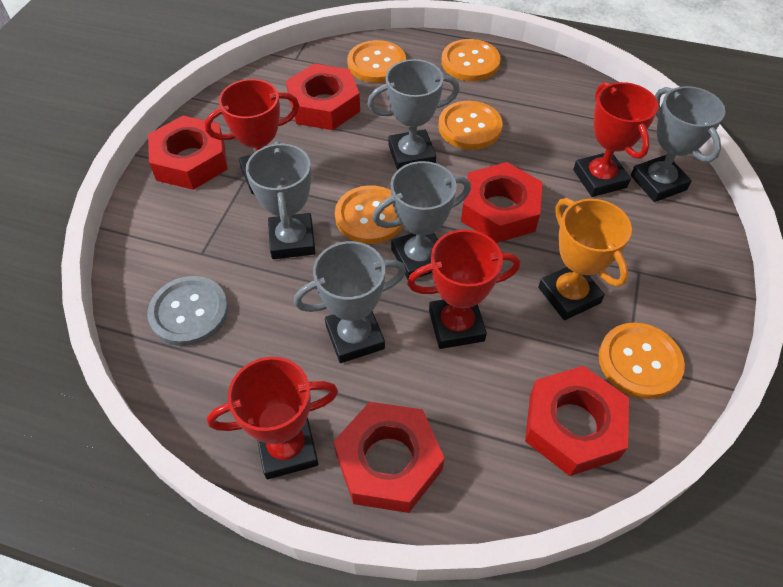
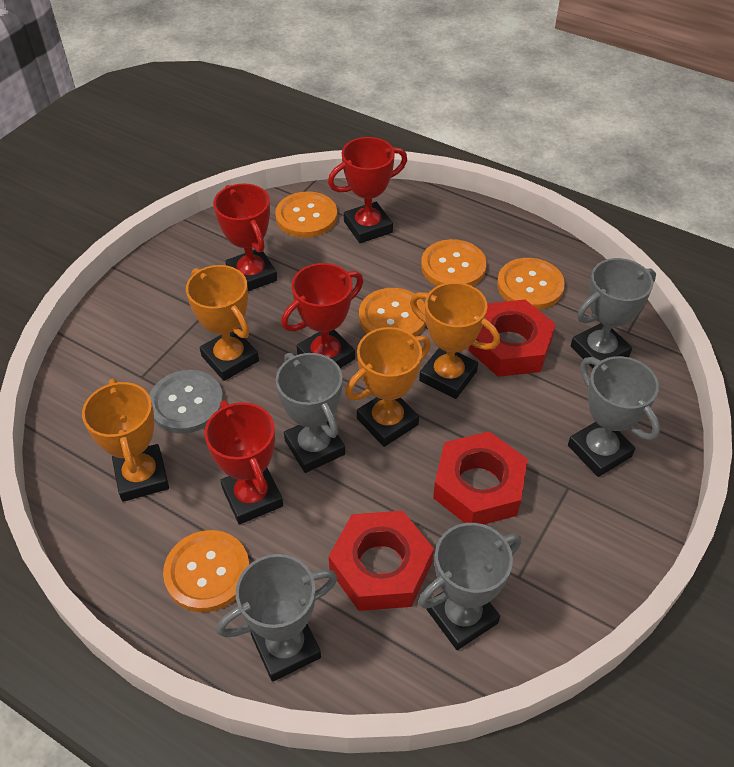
orange trophy: 1 -> 4
red nut: 5 -> 3

